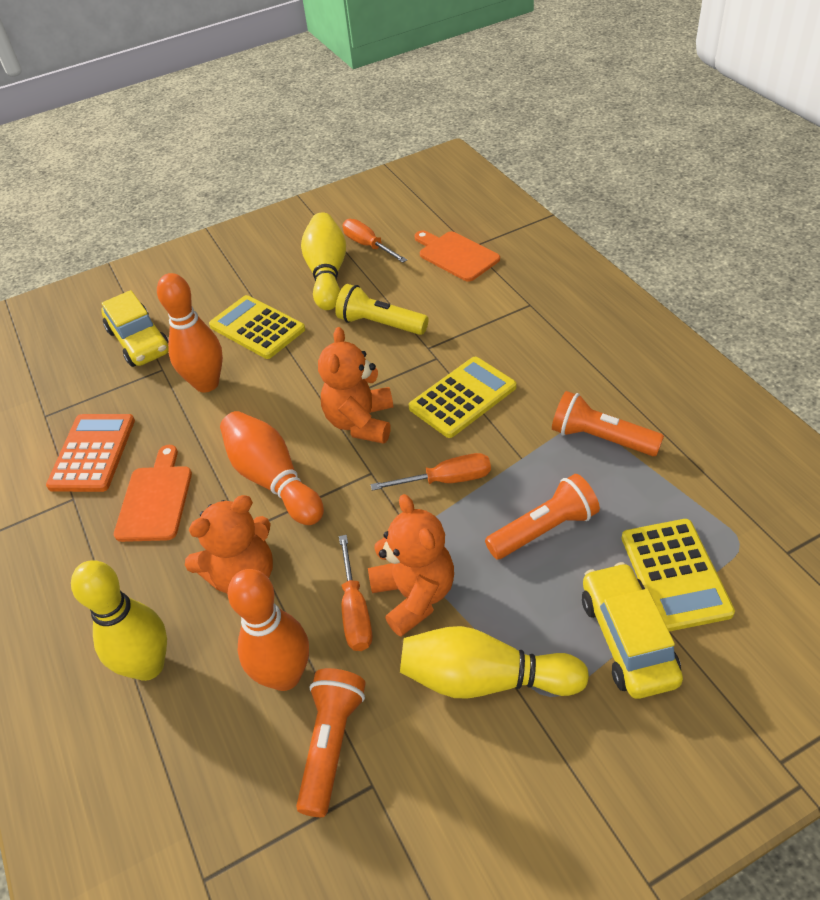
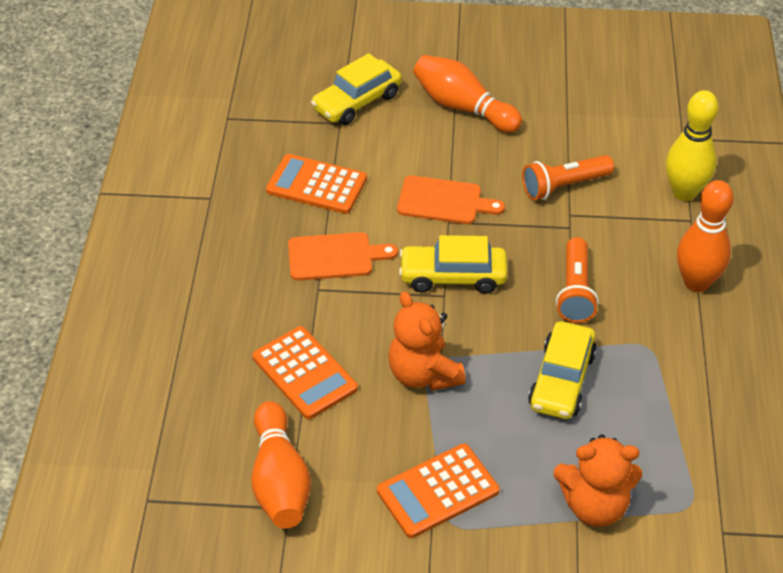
orange calculator: 1 -> 3
orange flashlight: 3 -> 2
orange screwdriver: 3 -> 0
orange teddy bear: 3 -> 2
yellow bowling pin: 3 -> 1
yellow calculator: 3 -> 0
yellow car: 2 -> 3
yellow flashlight: 1 -> 0

